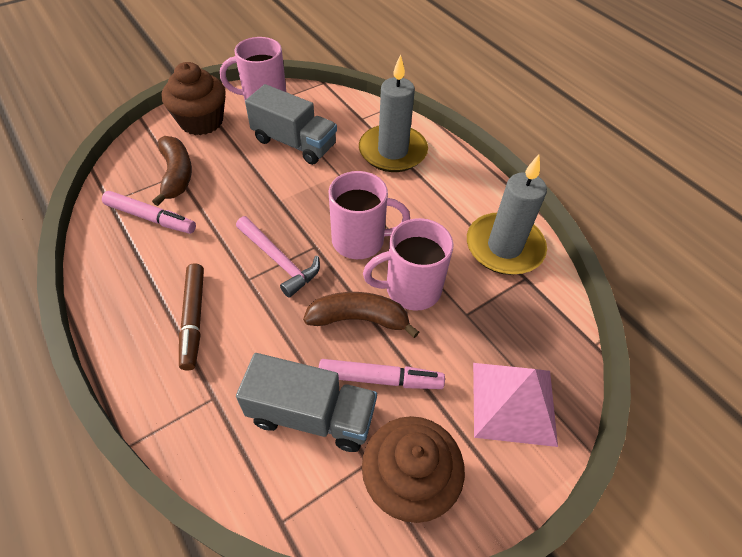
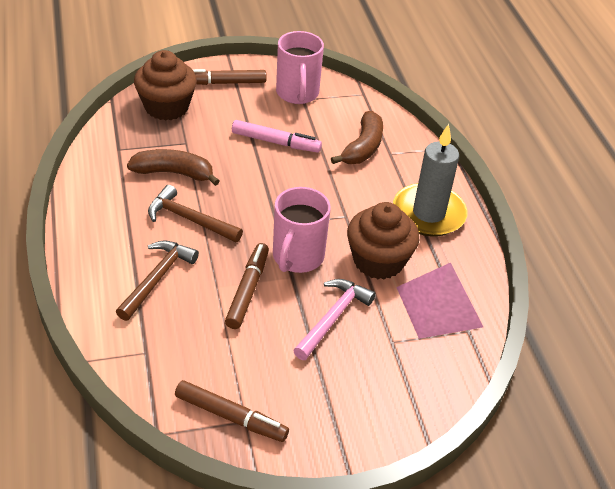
brown hammer: 0 -> 2
brown marker: 1 -> 3
grey candle: 2 -> 1
grey truck: 2 -> 0
pink marker: 2 -> 1
pink mug: 3 -> 2

